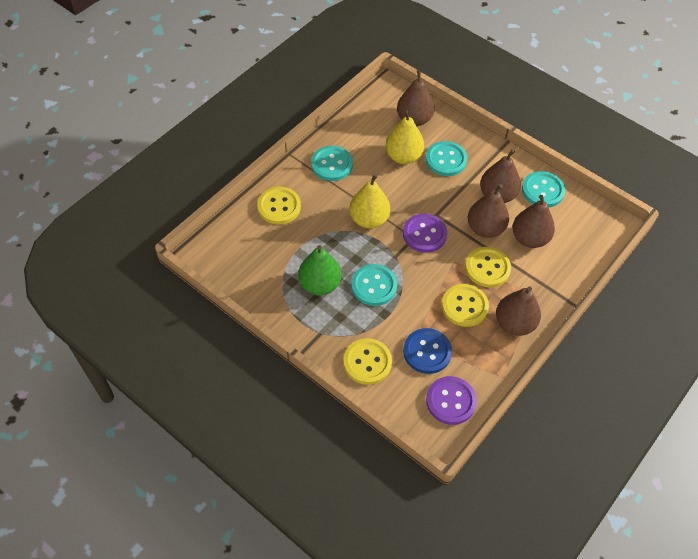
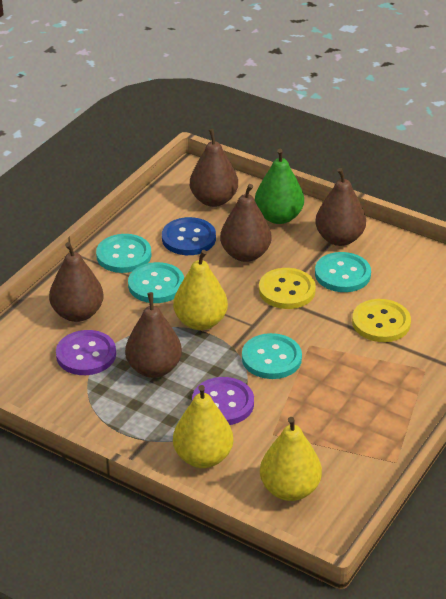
yellow button: 4 -> 2
yellow pear: 2 -> 3

